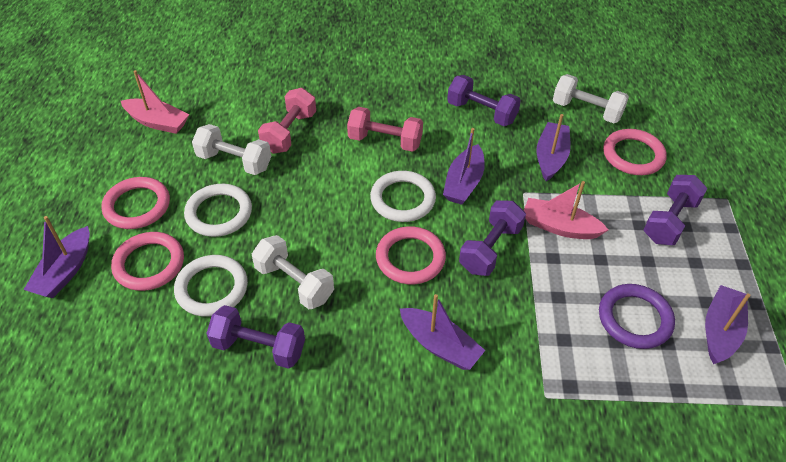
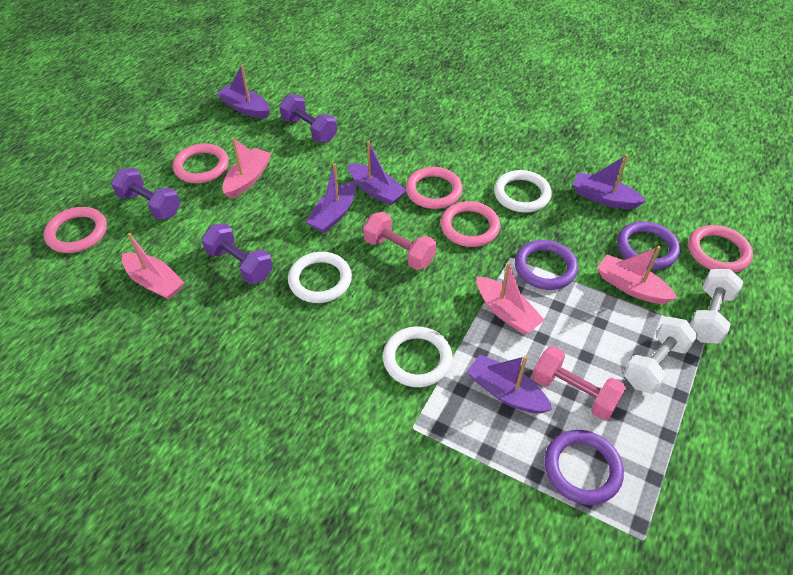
pink boat: 2 -> 4
pink ring: 4 -> 5
purple dumbbell: 4 -> 3
purple ring: 1 -> 3
white dumbbell: 3 -> 2

